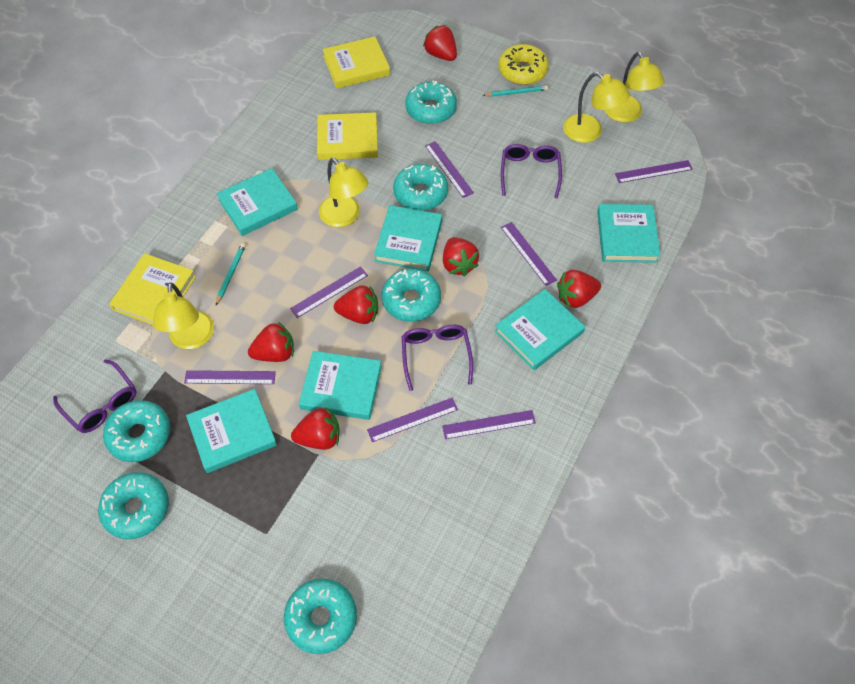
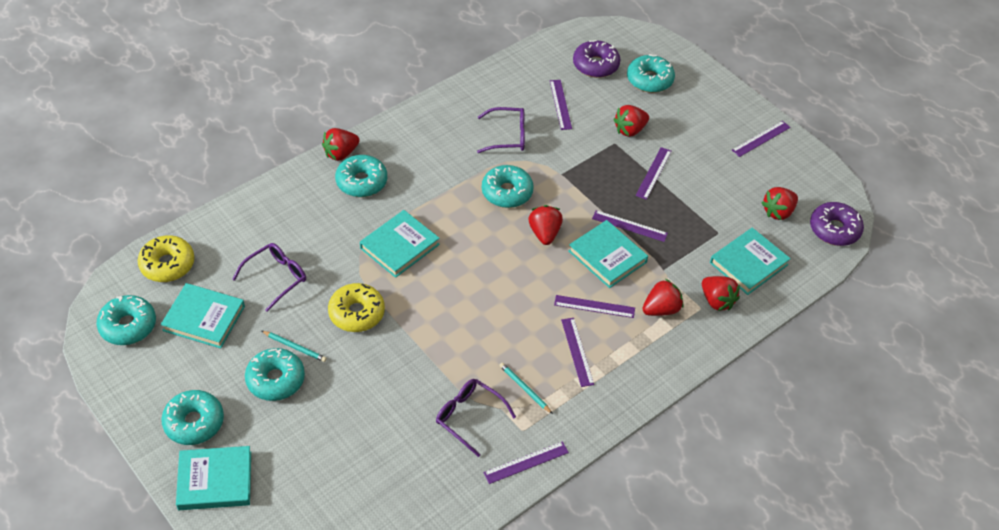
purple donut: 0 -> 2
turquoise book: 6 -> 5
yellow book: 3 -> 0
yellow donut: 1 -> 2
yellow lamp: 4 -> 0

